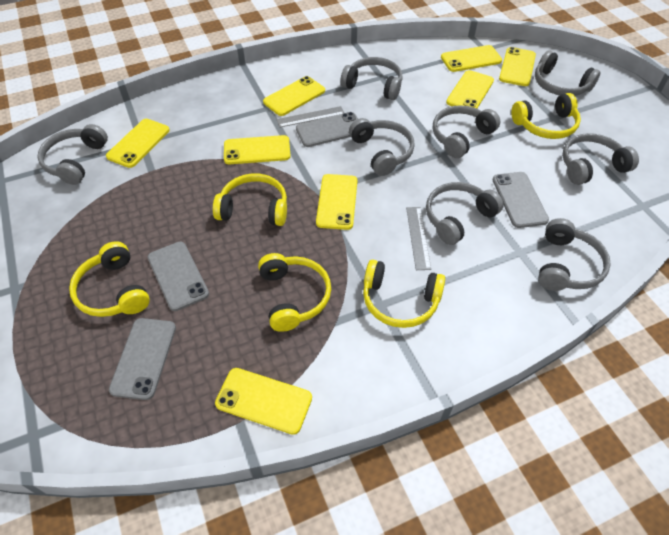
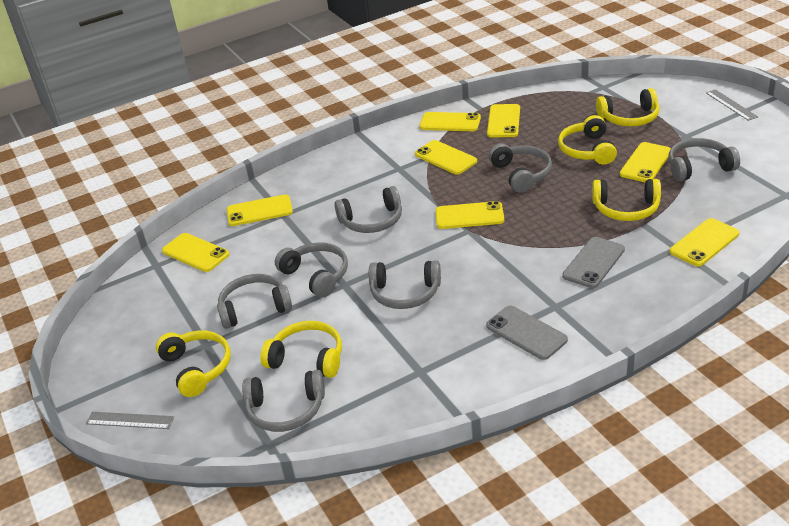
grey headphones: 8 -> 7
grey phone: 4 -> 2

